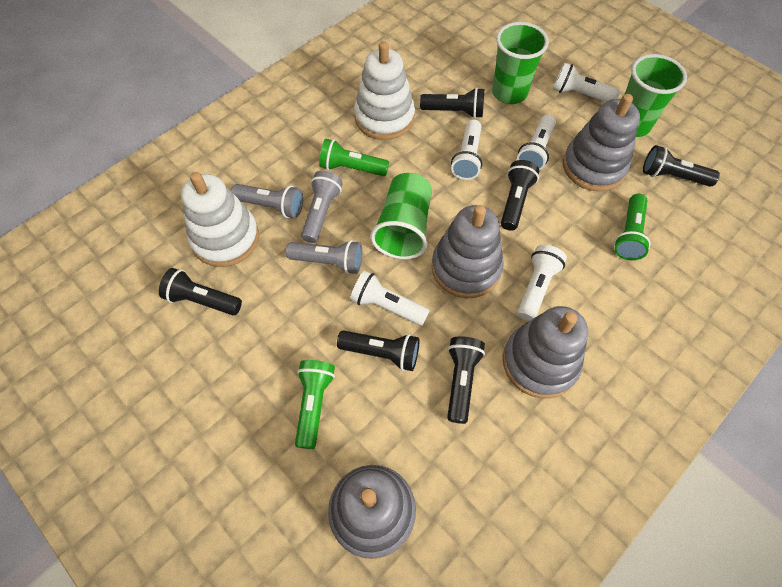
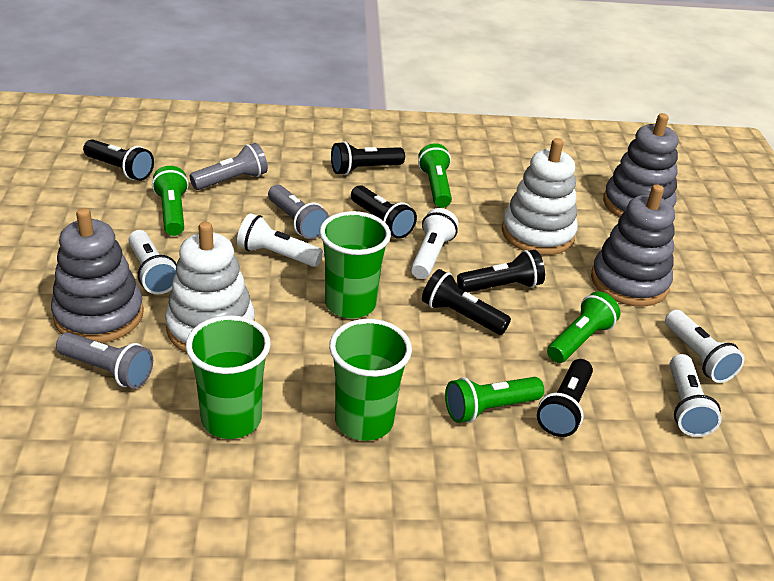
green flashlight: 3 -> 4
grey stacking toy: 4 -> 3

